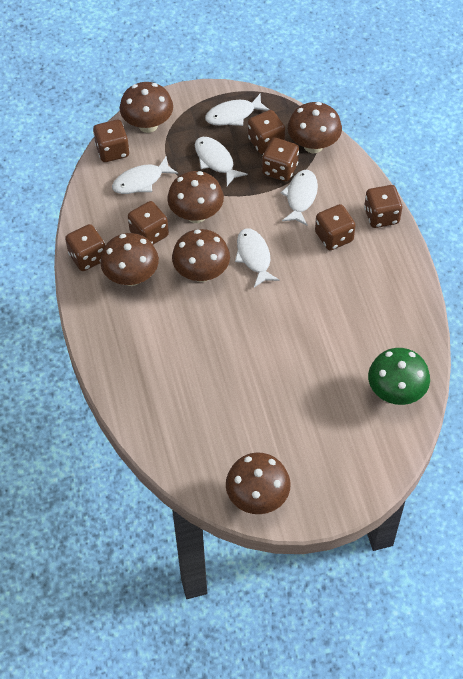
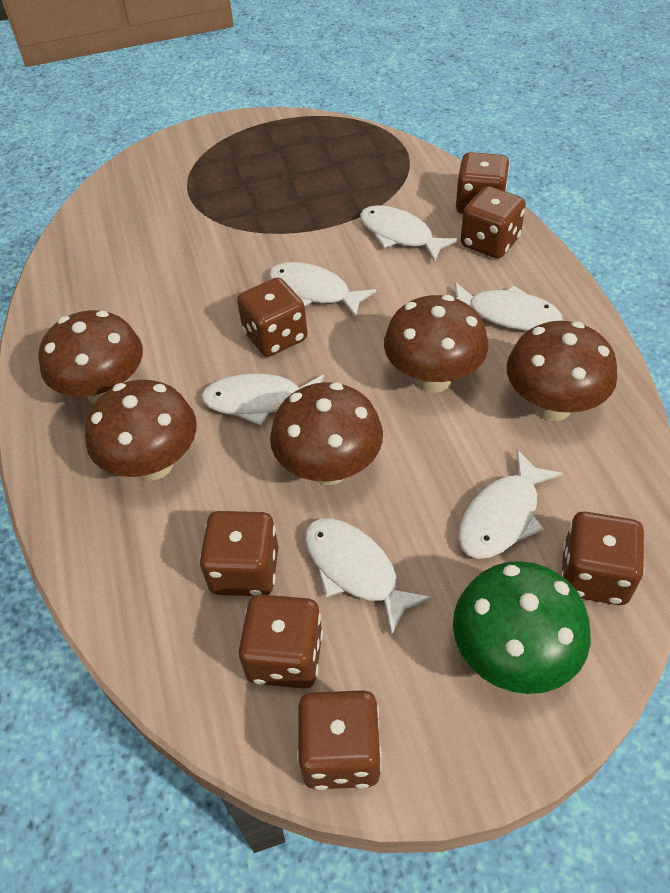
brown mushroom: 6 -> 5
white fish: 5 -> 6

